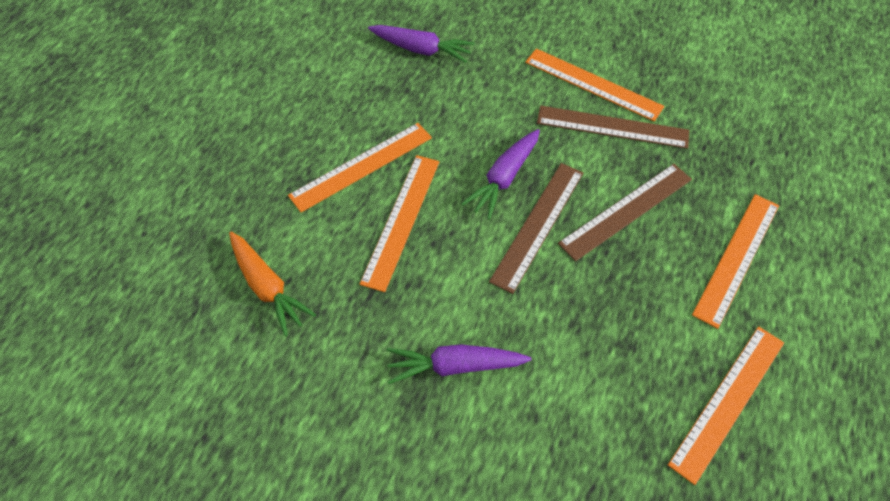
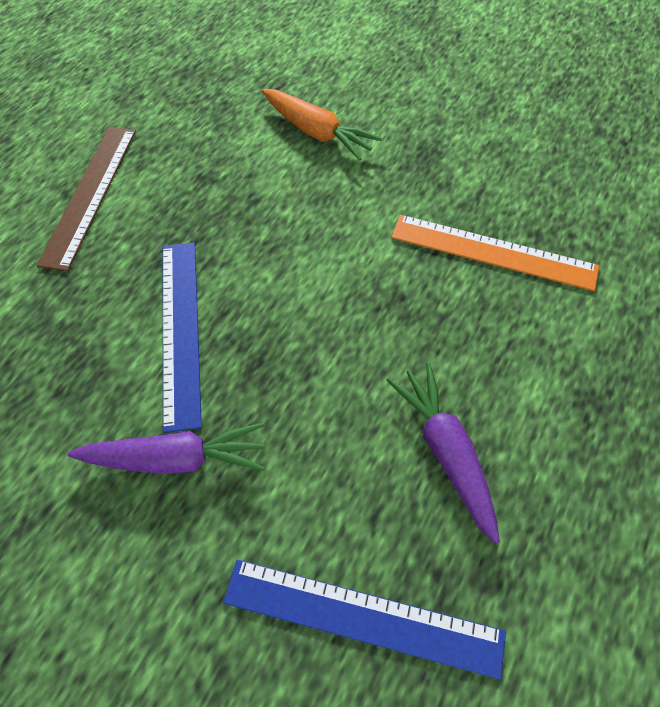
blue ruler: 0 -> 2
brown ruler: 3 -> 1
orange ruler: 5 -> 1
purple carrot: 3 -> 2

